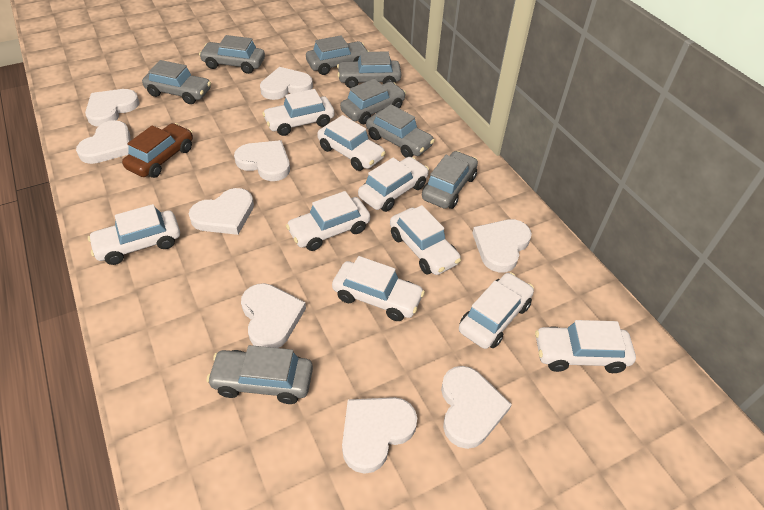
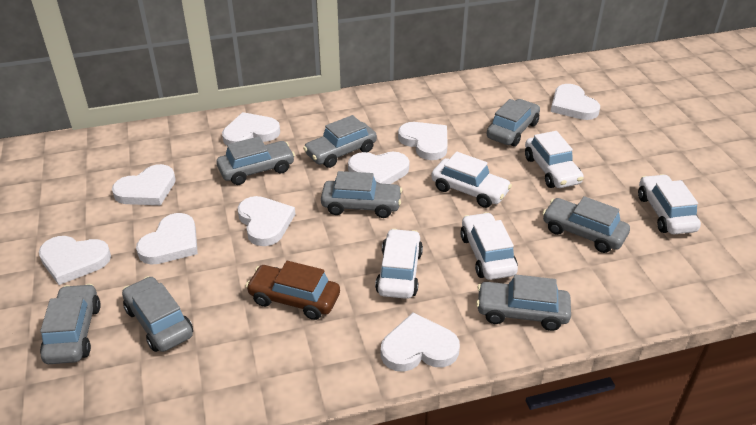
white car: 9 -> 5

